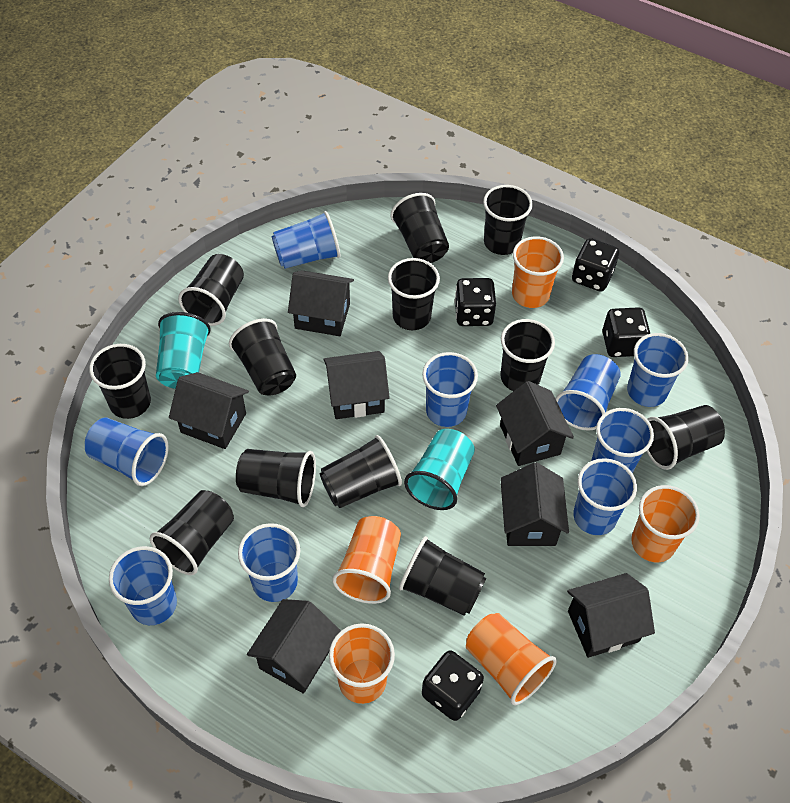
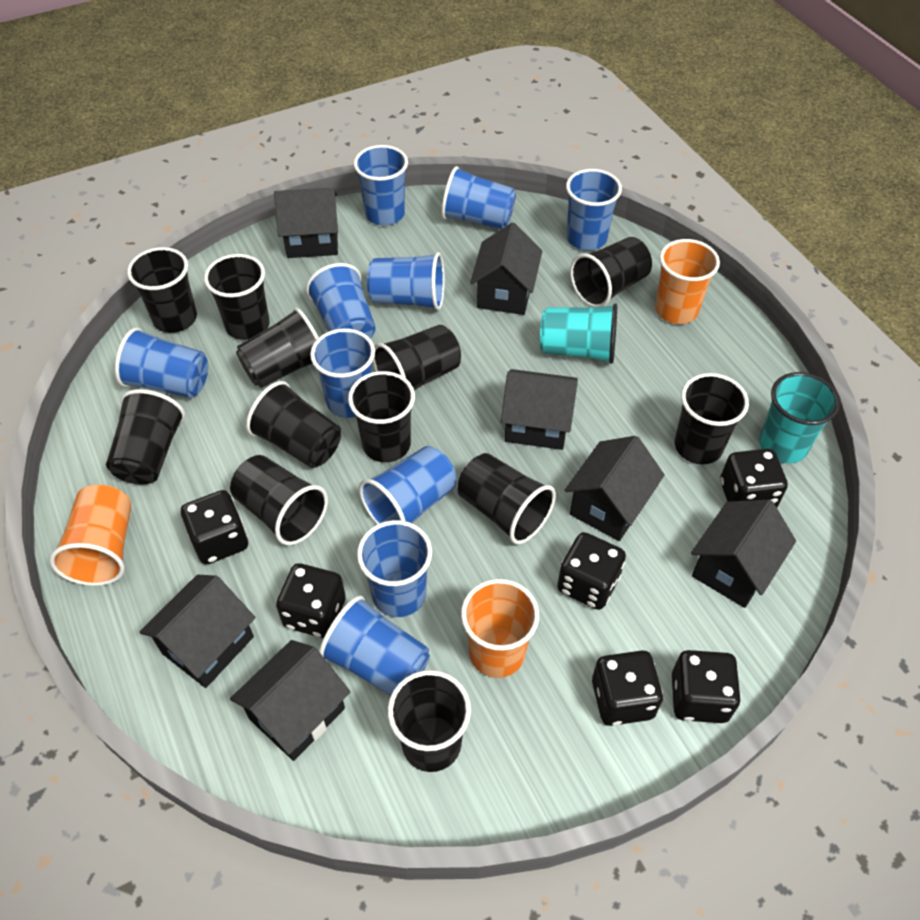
black dice: 4 -> 6
blue cup: 9 -> 10
orange cup: 5 -> 3

